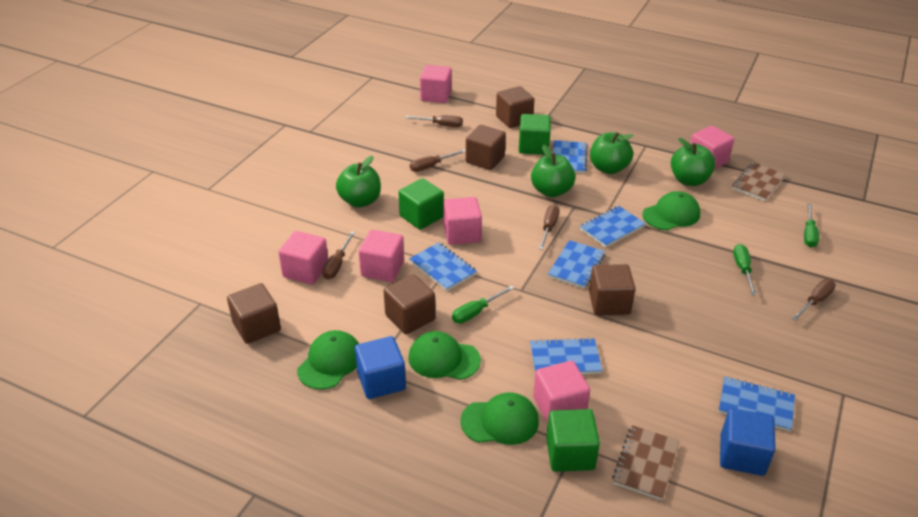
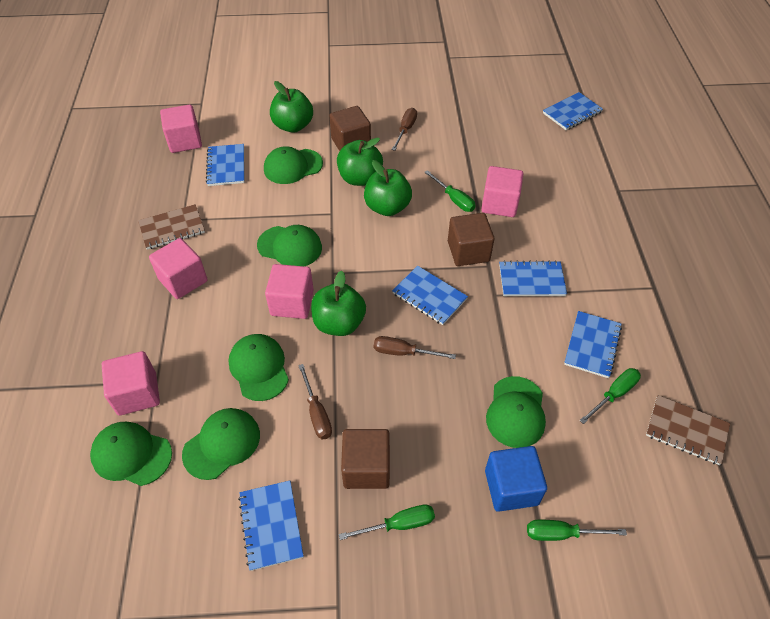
blue cube: 2 -> 1
brown cube: 5 -> 3
brown screwdriver: 5 -> 3
green cap: 4 -> 6
green cube: 3 -> 0
green screwdriver: 3 -> 4
pink cube: 6 -> 5

